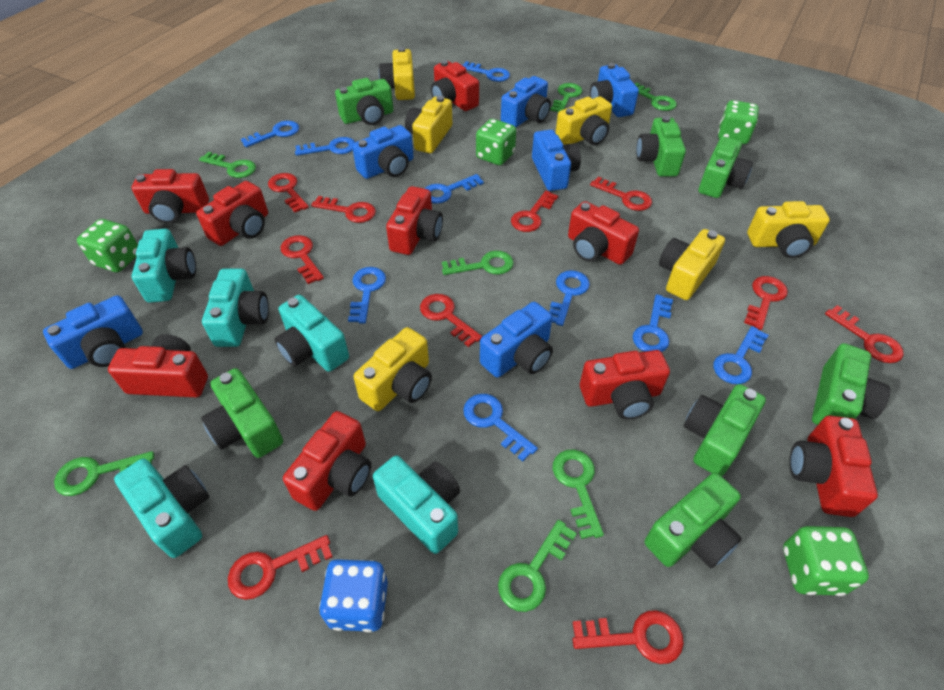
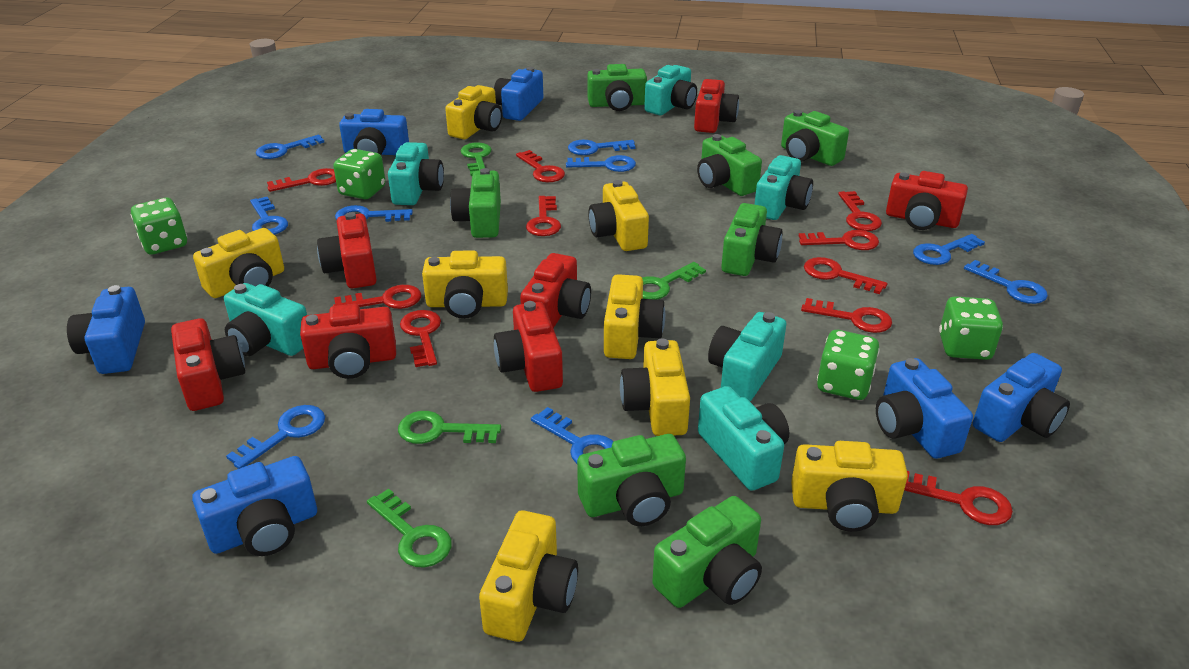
blue dice: 1 -> 0
green key: 7 -> 4
red camera: 9 -> 7
turquoise camera: 5 -> 6
yellow camera: 6 -> 8

